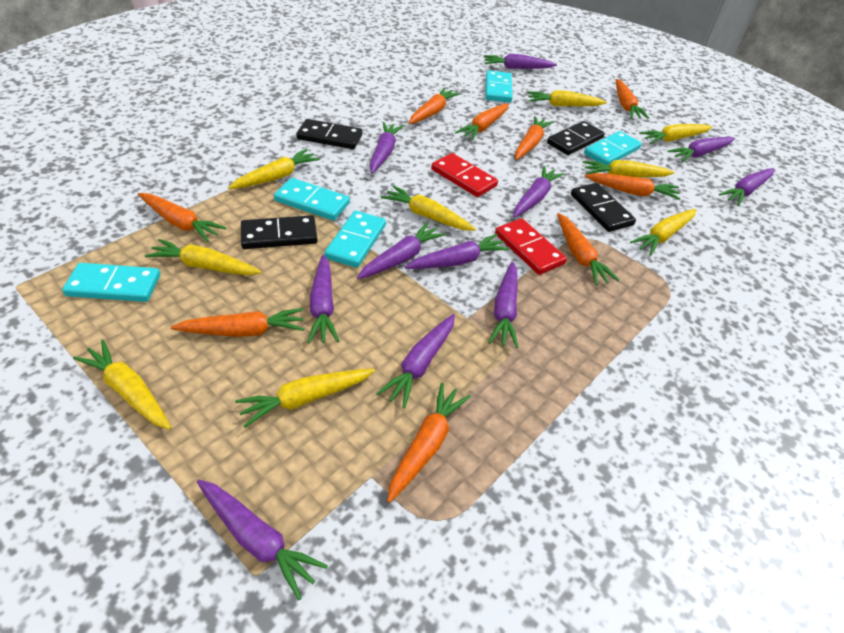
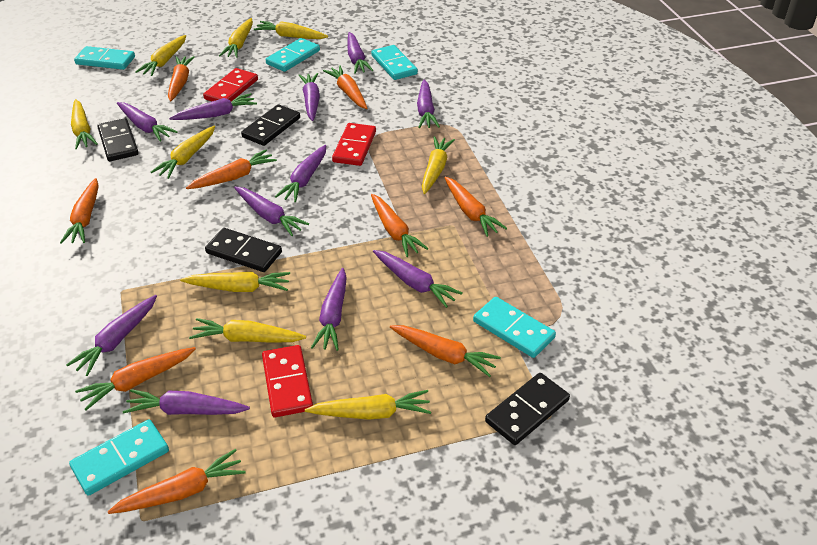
red domino: 2 -> 3

